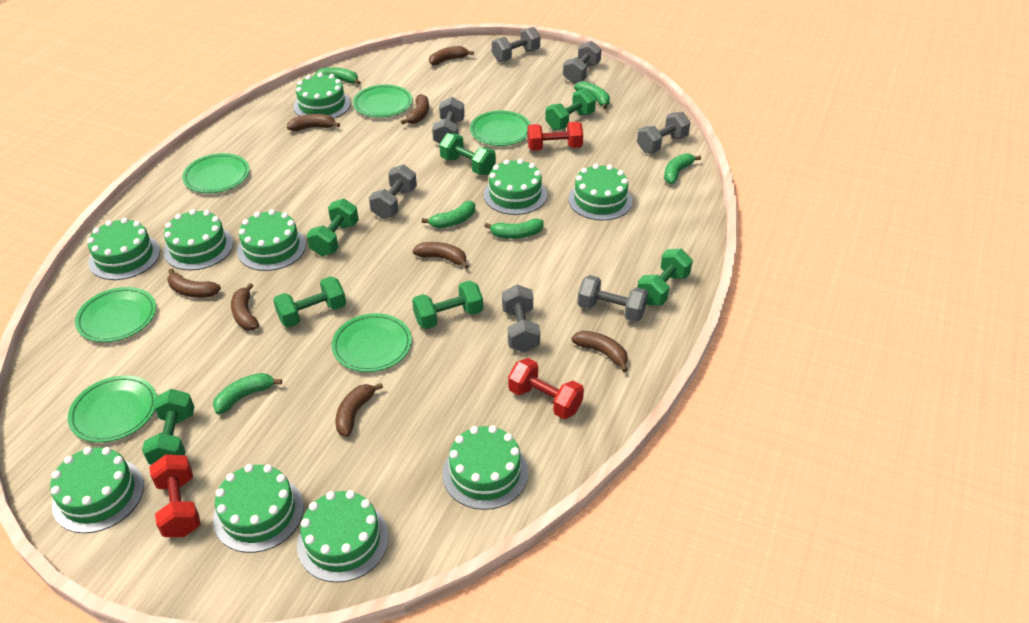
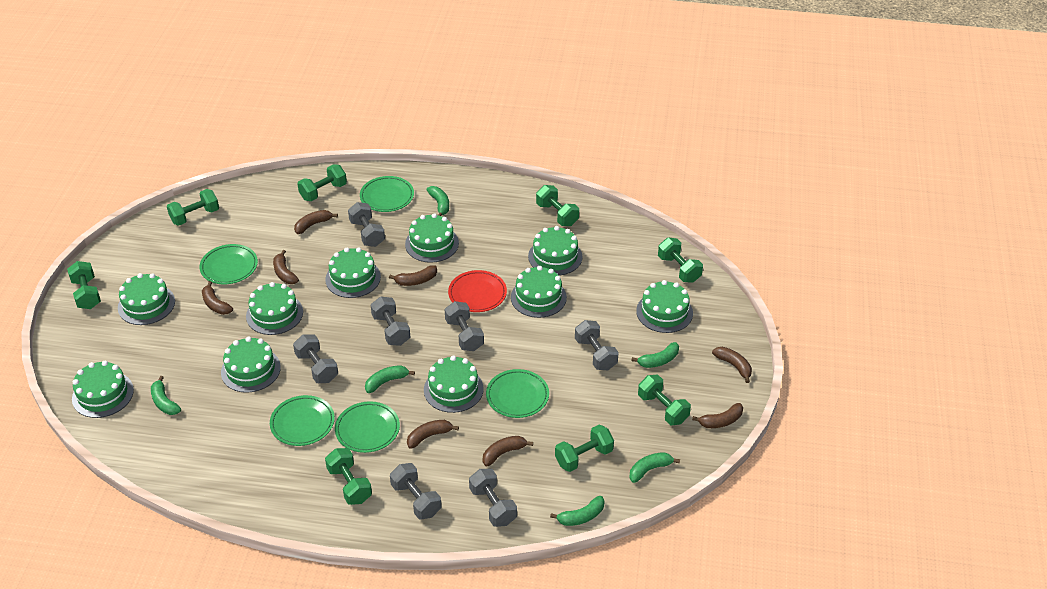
green dumbbell: 7 -> 8
green plate: 6 -> 5
red dumbbell: 3 -> 0
red plate: 0 -> 1

